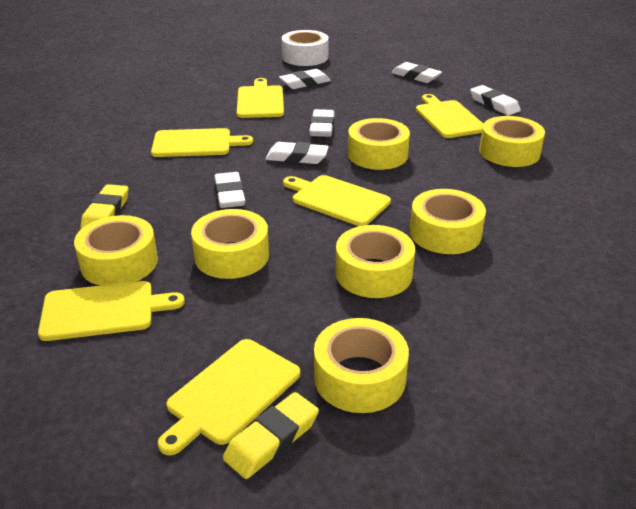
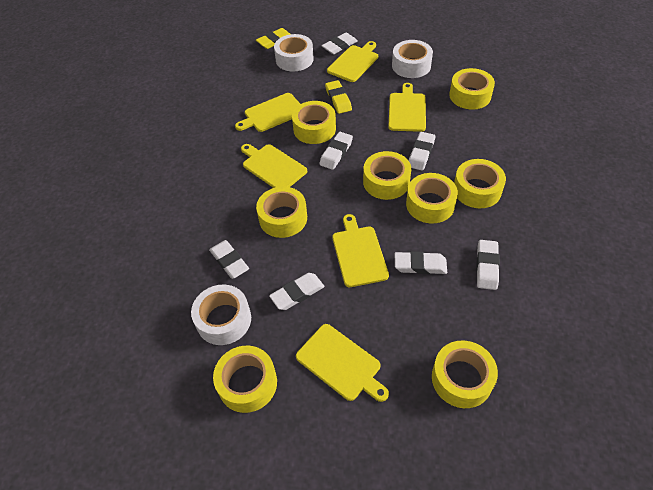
white eraser: 6 -> 7
white tape: 1 -> 3
yellow tape: 7 -> 8

